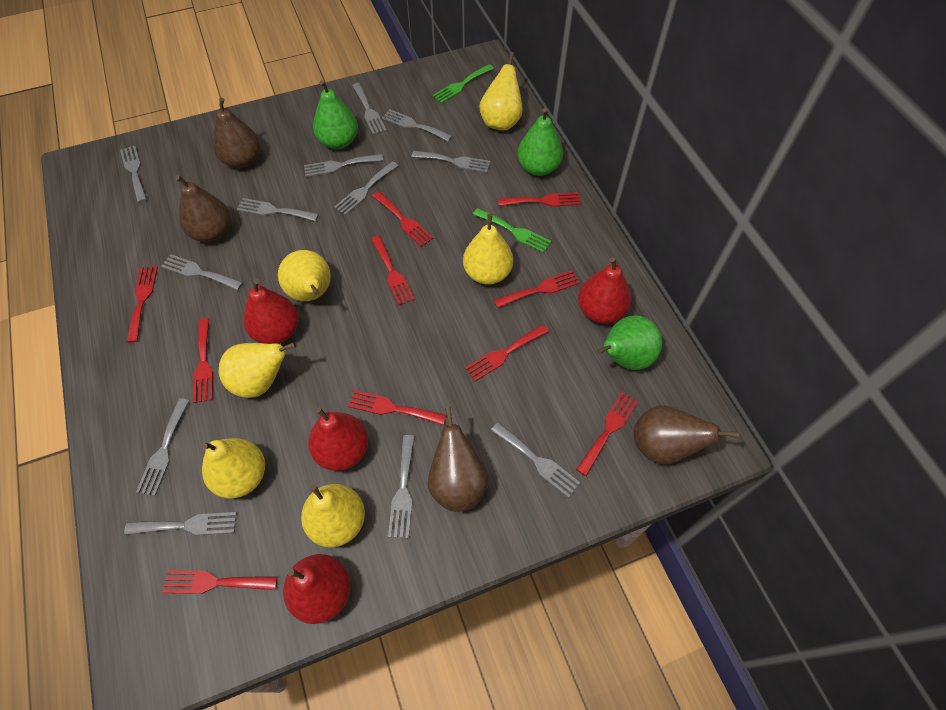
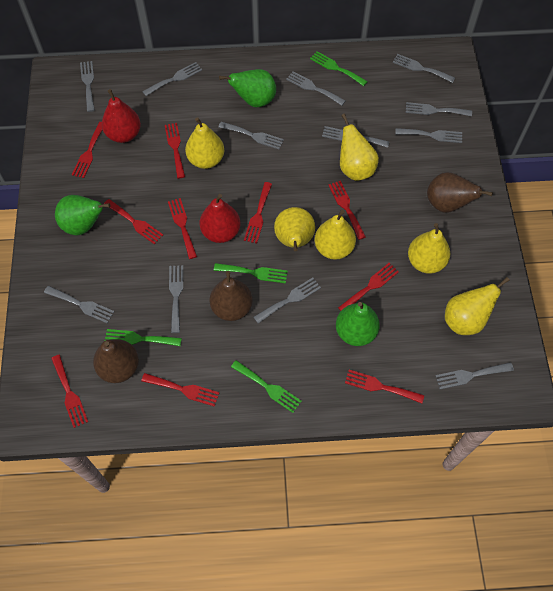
brown pear: 4 -> 3
green fork: 2 -> 4
red pear: 4 -> 2

